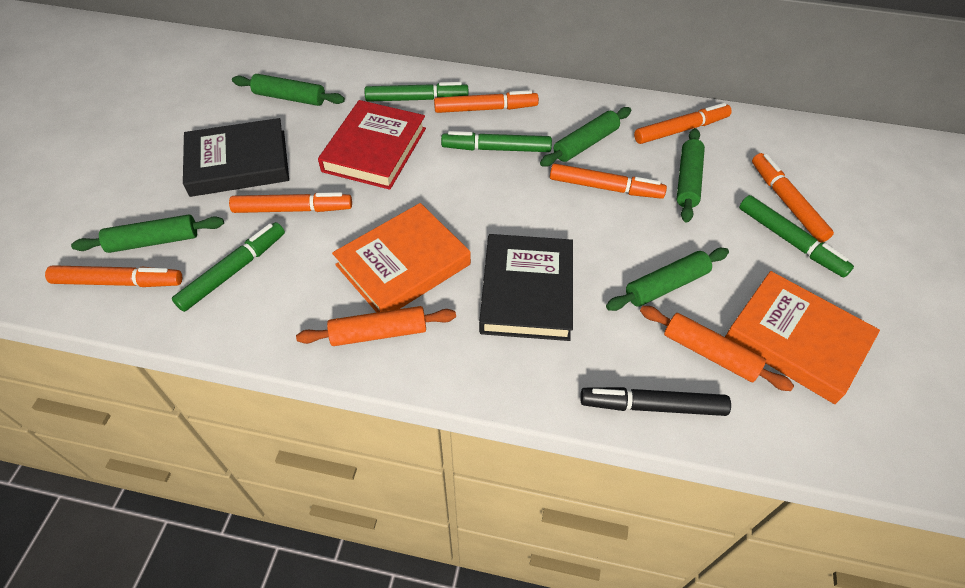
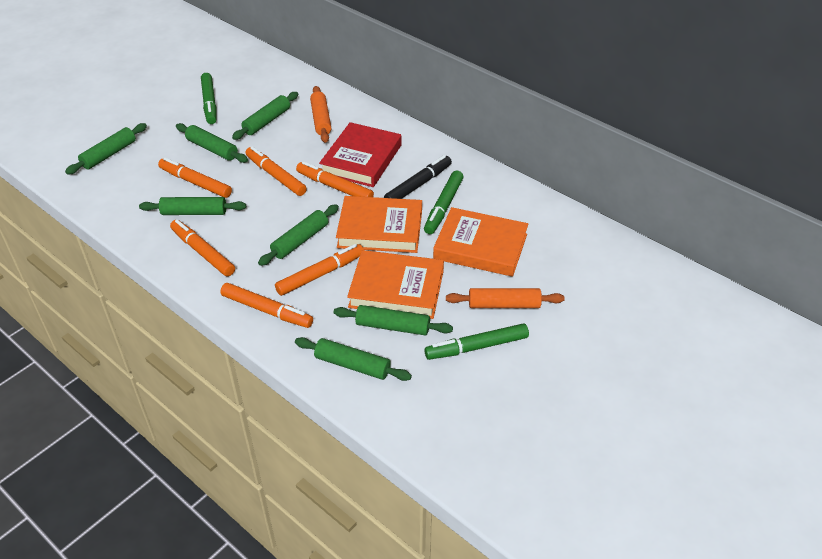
black book: 2 -> 0
green marker: 4 -> 3
green rolling pin: 5 -> 7
orange book: 2 -> 3

